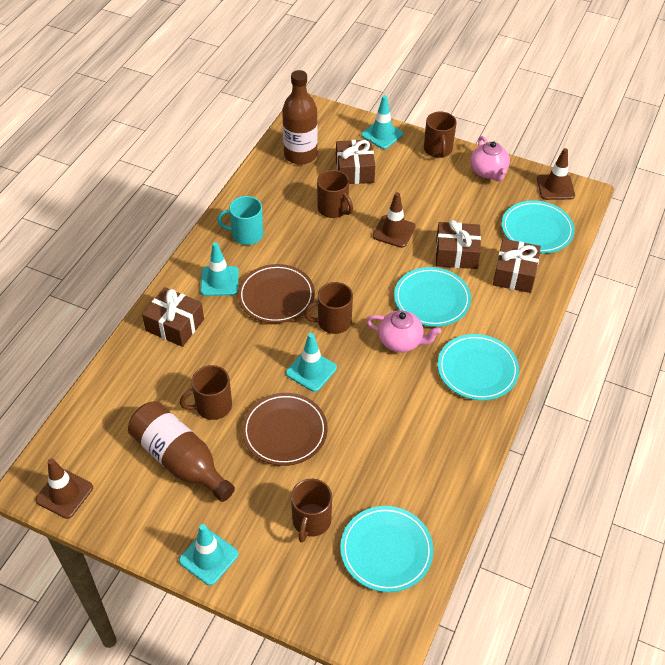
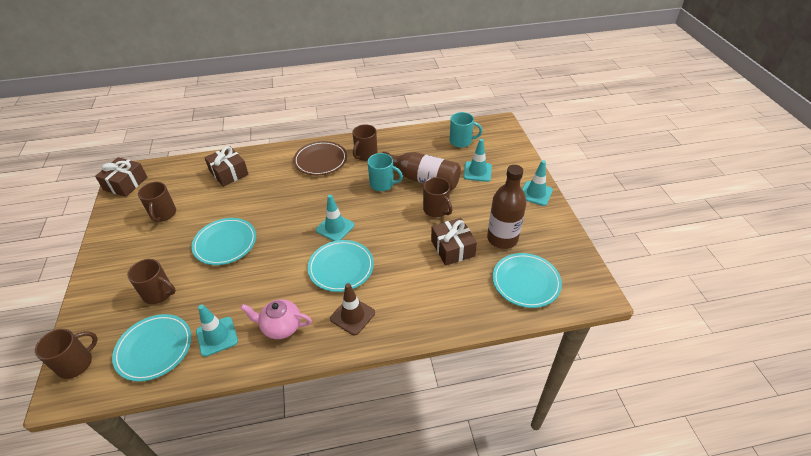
brown gift: 4 -> 3
brown plate: 2 -> 1
brown traffic cone: 3 -> 1
pink teapot: 2 -> 1
turquoise mug: 1 -> 2

